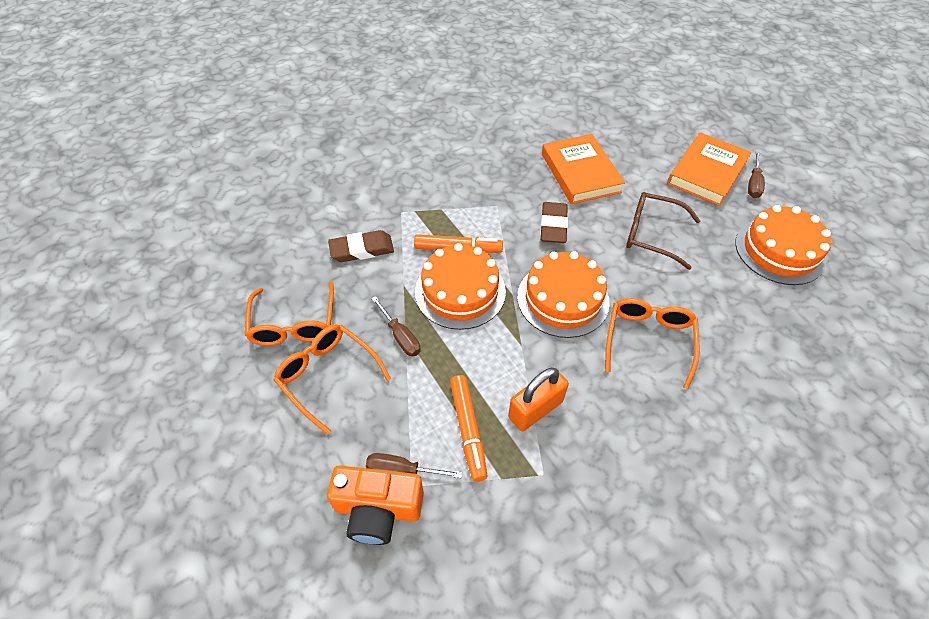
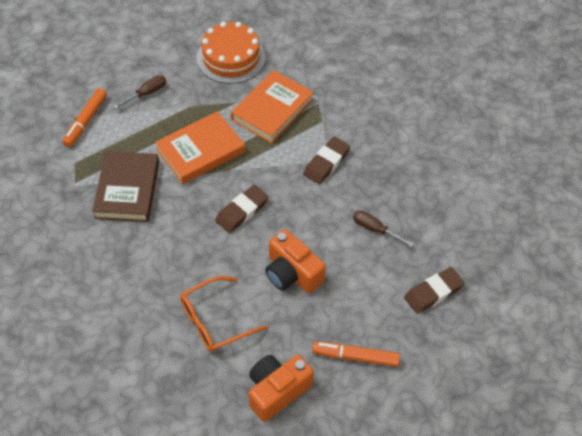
brown book: 0 -> 1
brown eraser: 2 -> 3
brown glasses: 1 -> 0
brown screwdriver: 3 -> 2
orange cake: 3 -> 1
orange camera: 1 -> 2
orange glasses: 3 -> 1
orange padlock: 1 -> 0

